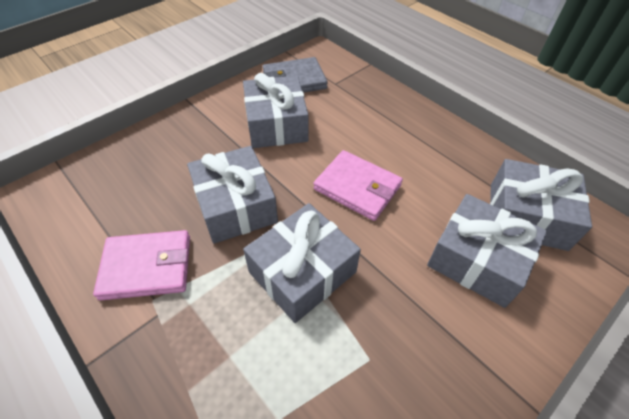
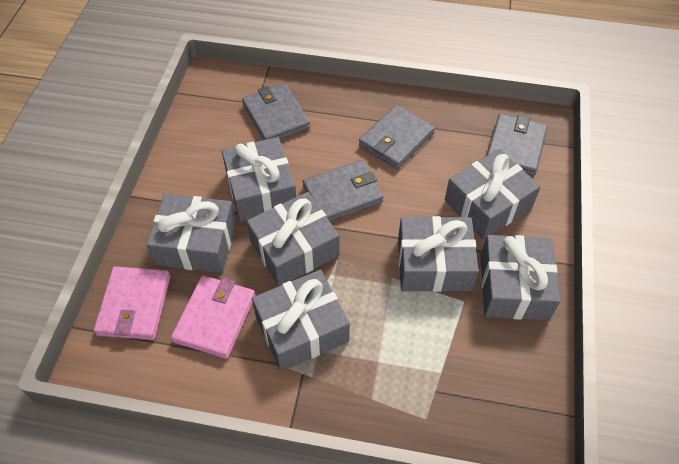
grey gift: 5 -> 7
grey wallet: 1 -> 4

